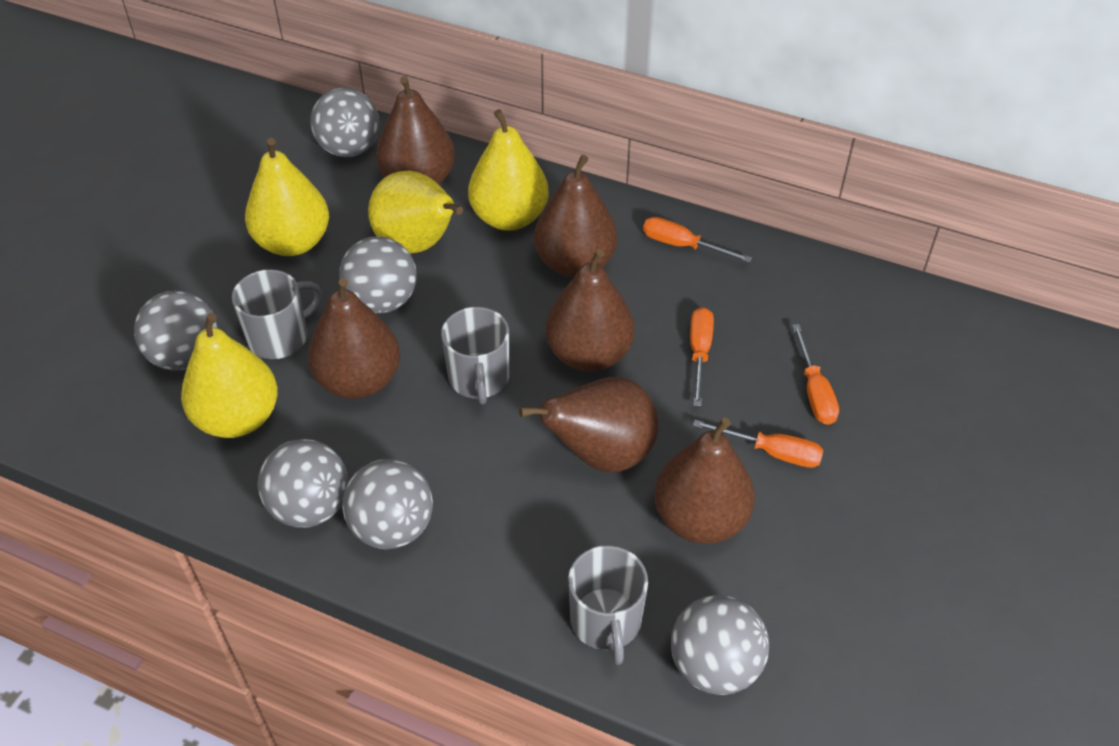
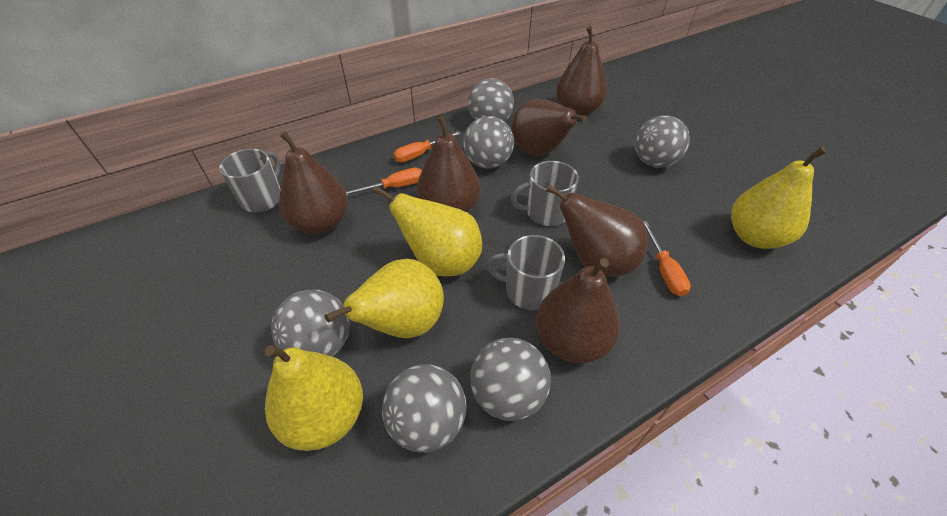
orange screwdriver: 4 -> 3

